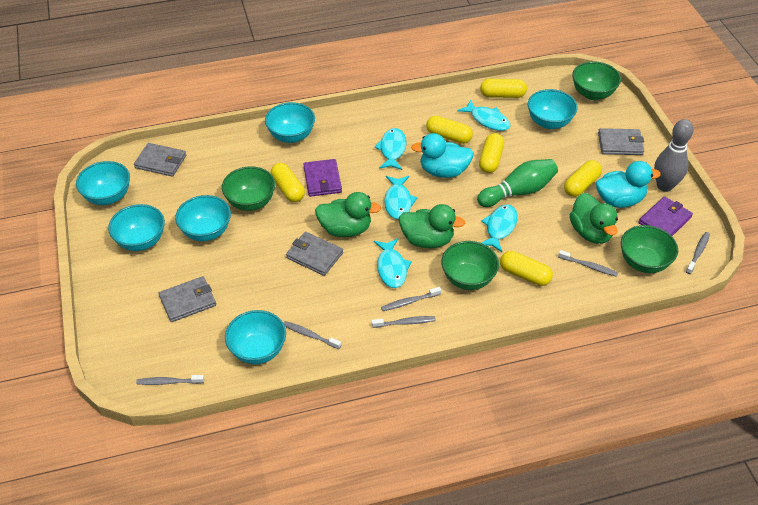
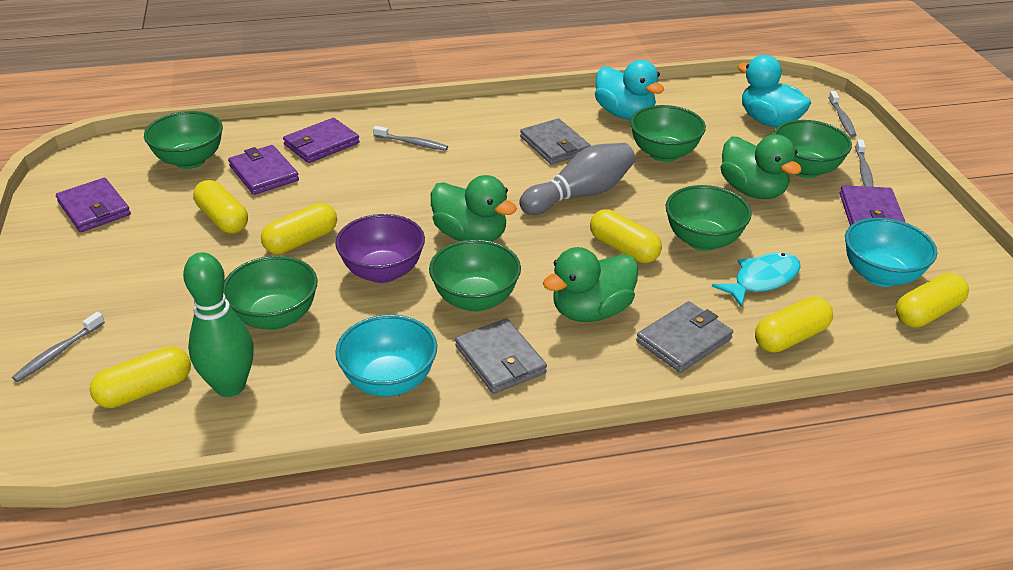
green bowl: 4 -> 6
grey toothbrush: 6 -> 4
grey wallet: 4 -> 3
purple bowl: 0 -> 1
purple wallet: 2 -> 4
turquoise bowl: 6 -> 2
turquoise fish: 5 -> 1

